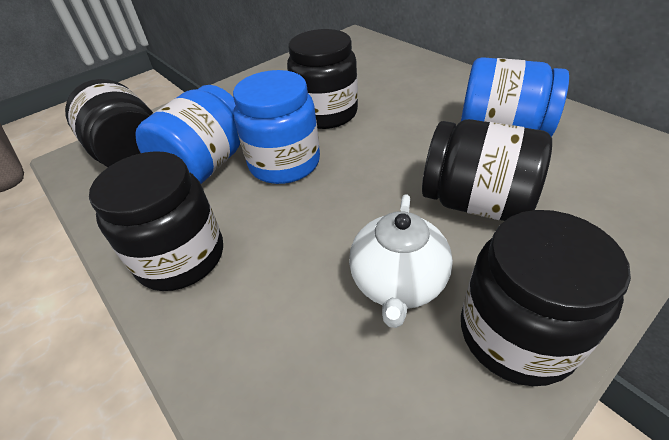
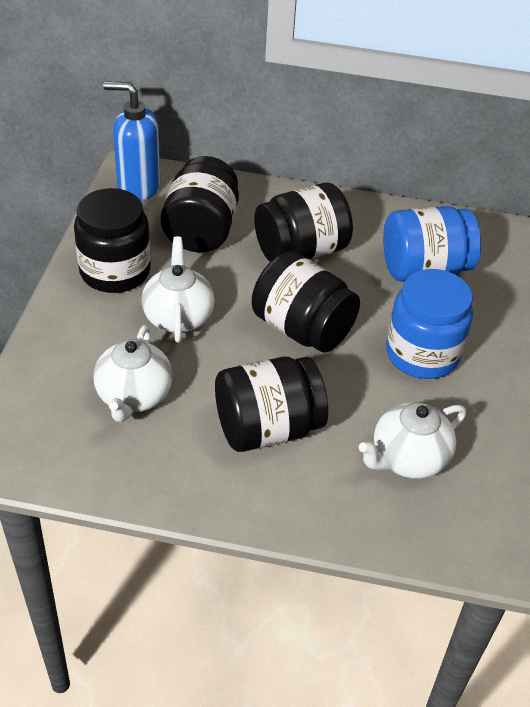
blue jar: 3 -> 2
blue soap dispenser: 0 -> 1
white teapot: 1 -> 3

